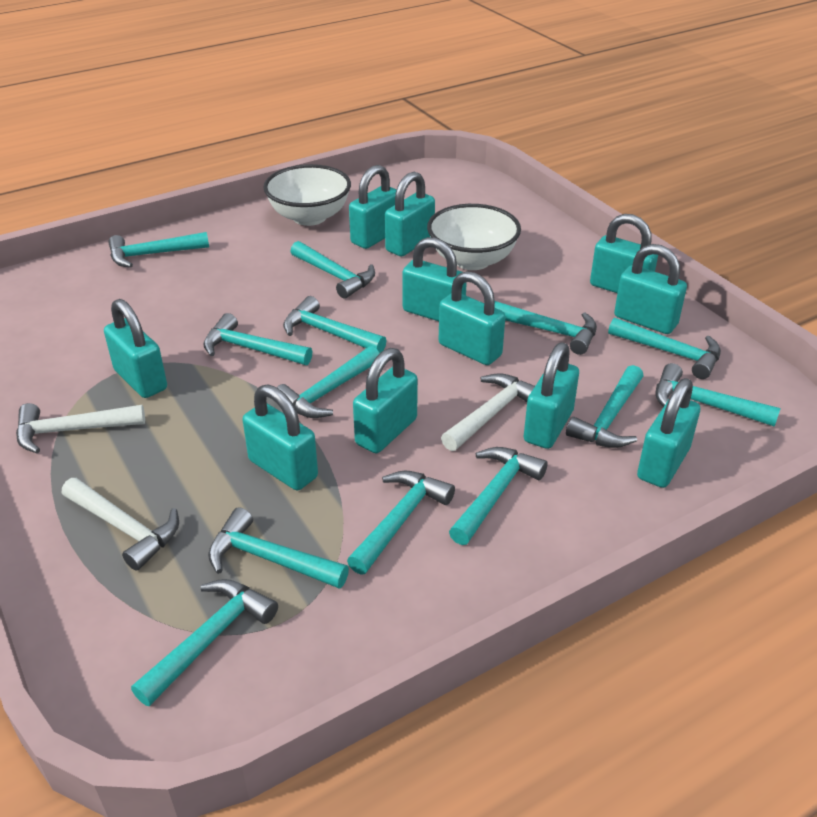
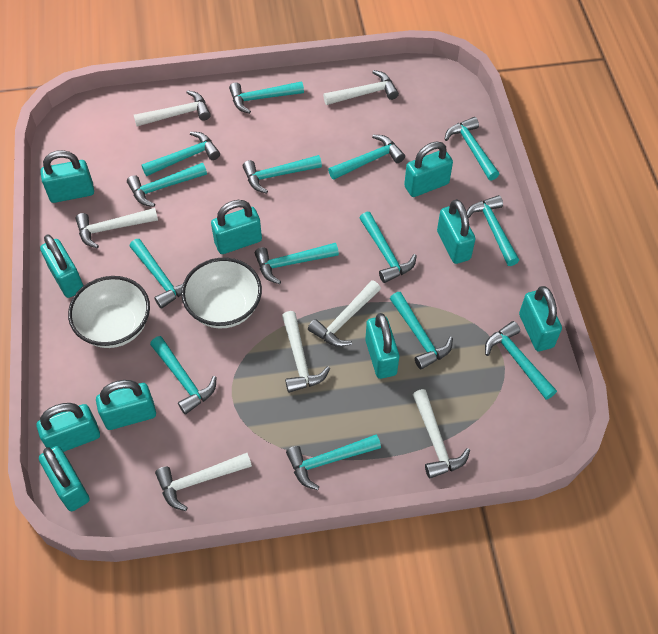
turquoise hammer: 13 -> 14
turquoise padlock: 11 -> 10
white hammer: 3 -> 7

